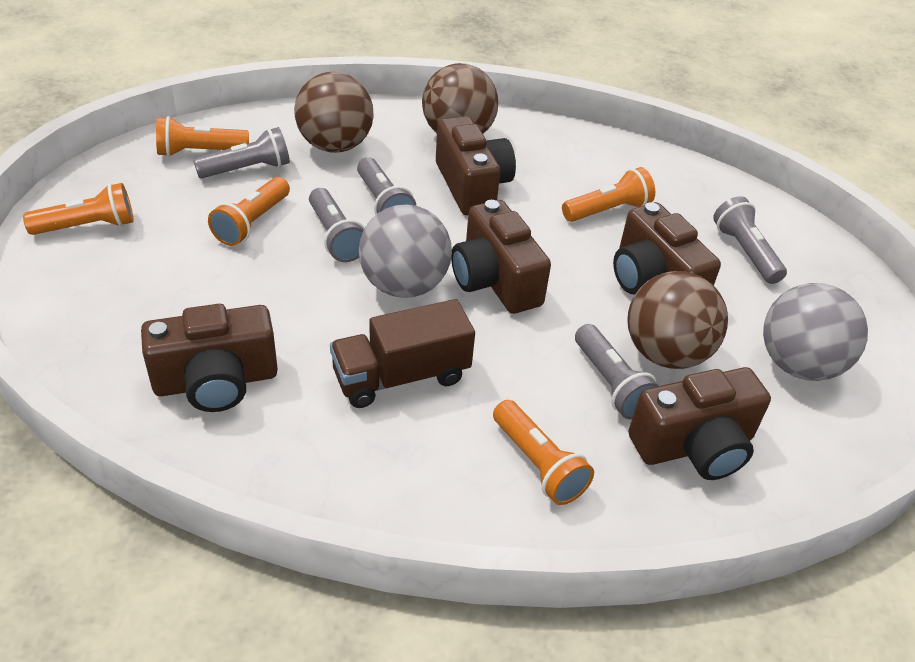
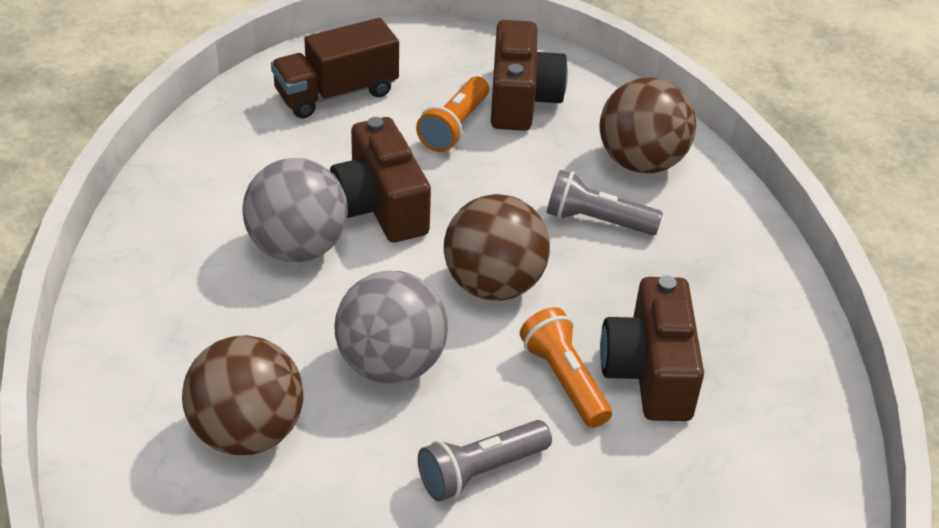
brown camera: 5 -> 3
grey flashlight: 5 -> 2
orange flashlight: 5 -> 2

